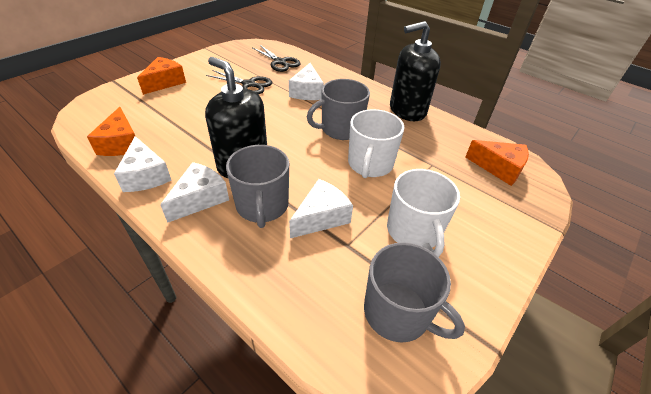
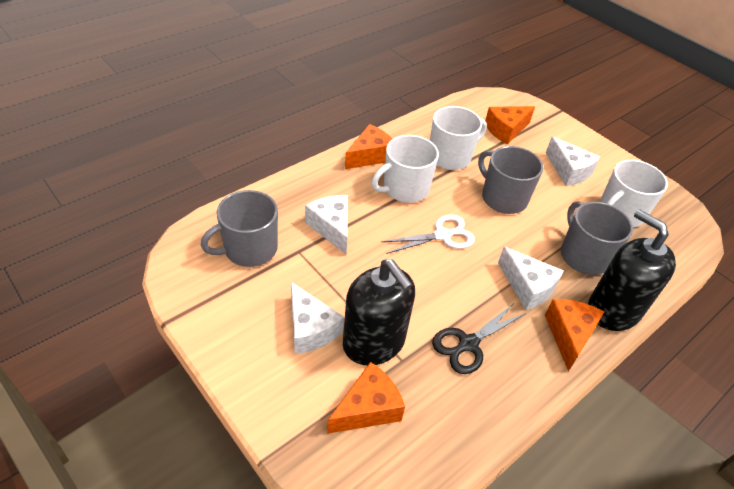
black scissors: 2 -> 1
orange cheese: 3 -> 4
white mug: 2 -> 3
white scissors: 0 -> 1

